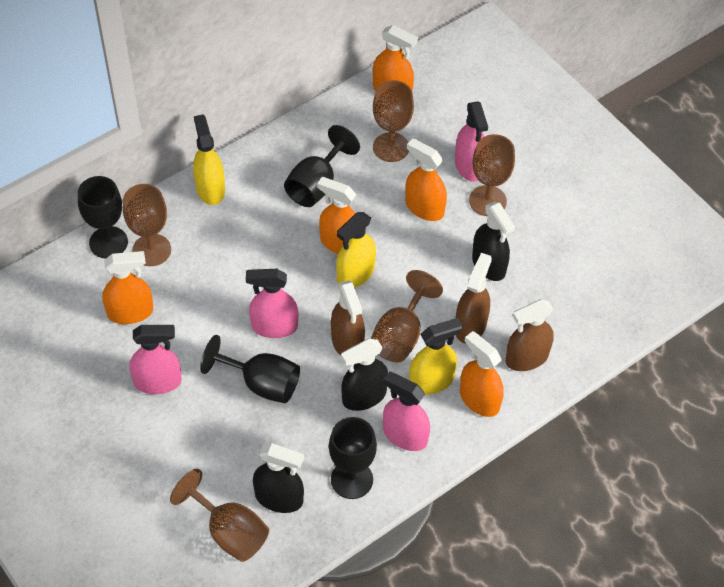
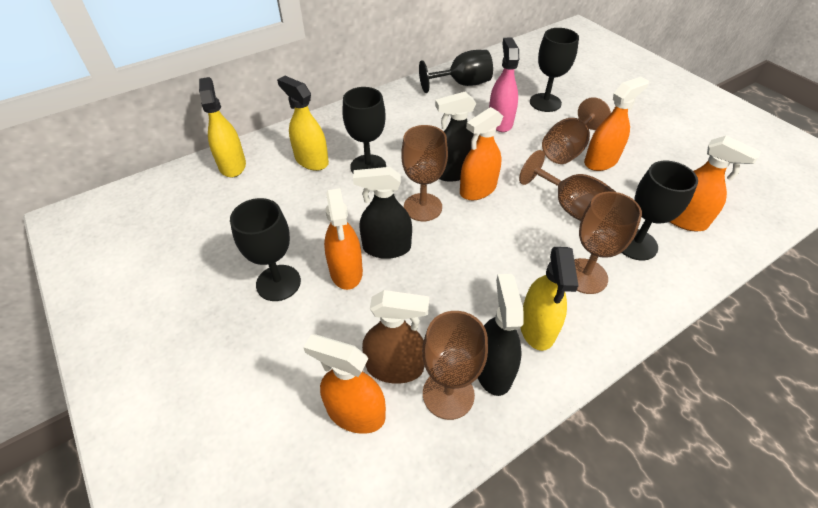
black goblet: 4 -> 5
brown spray bottle: 3 -> 1
pink spray bottle: 4 -> 1

